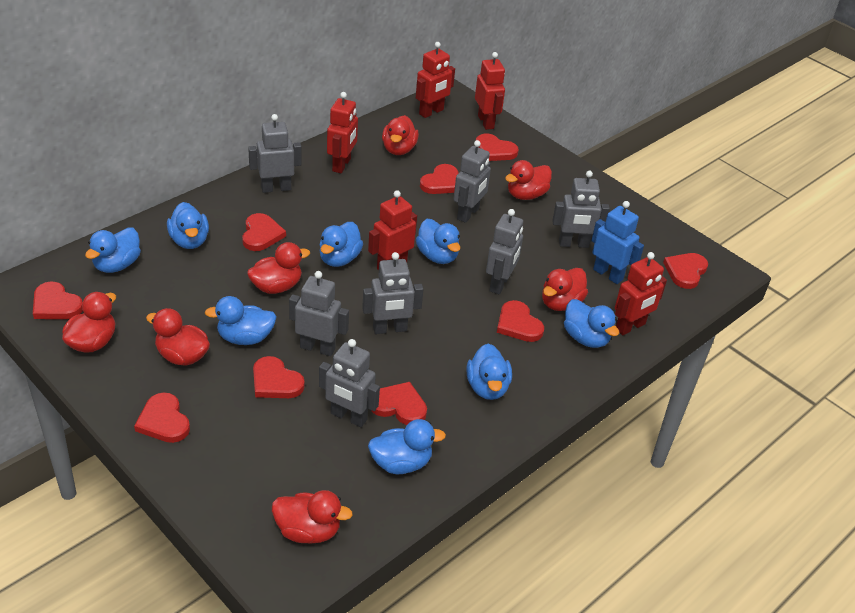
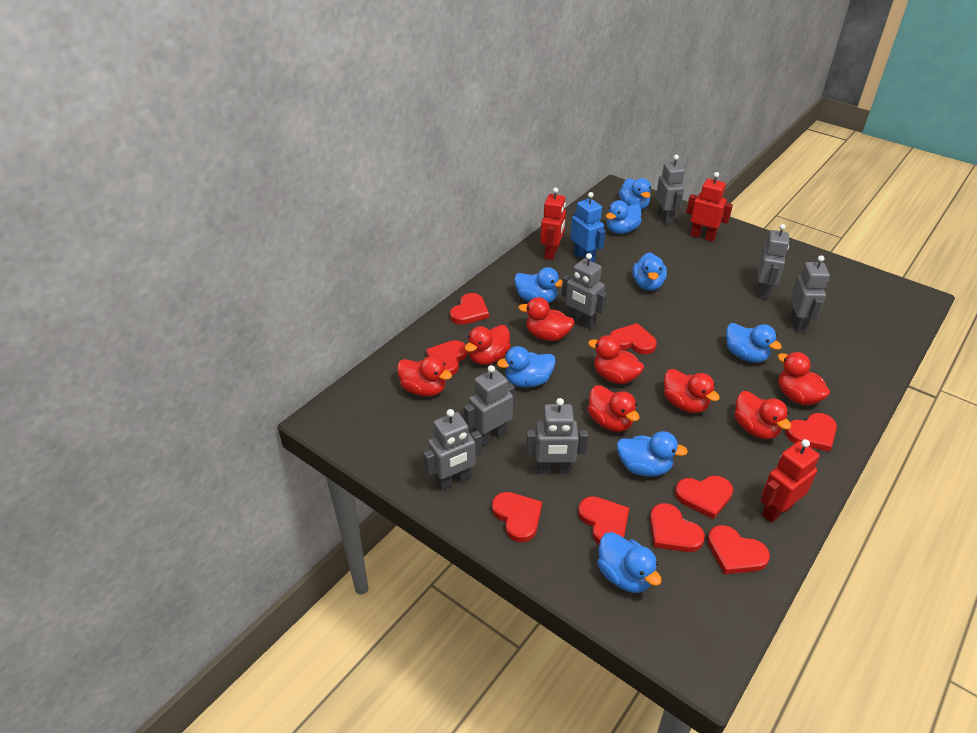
red duck: 7 -> 8
red robot: 5 -> 3

